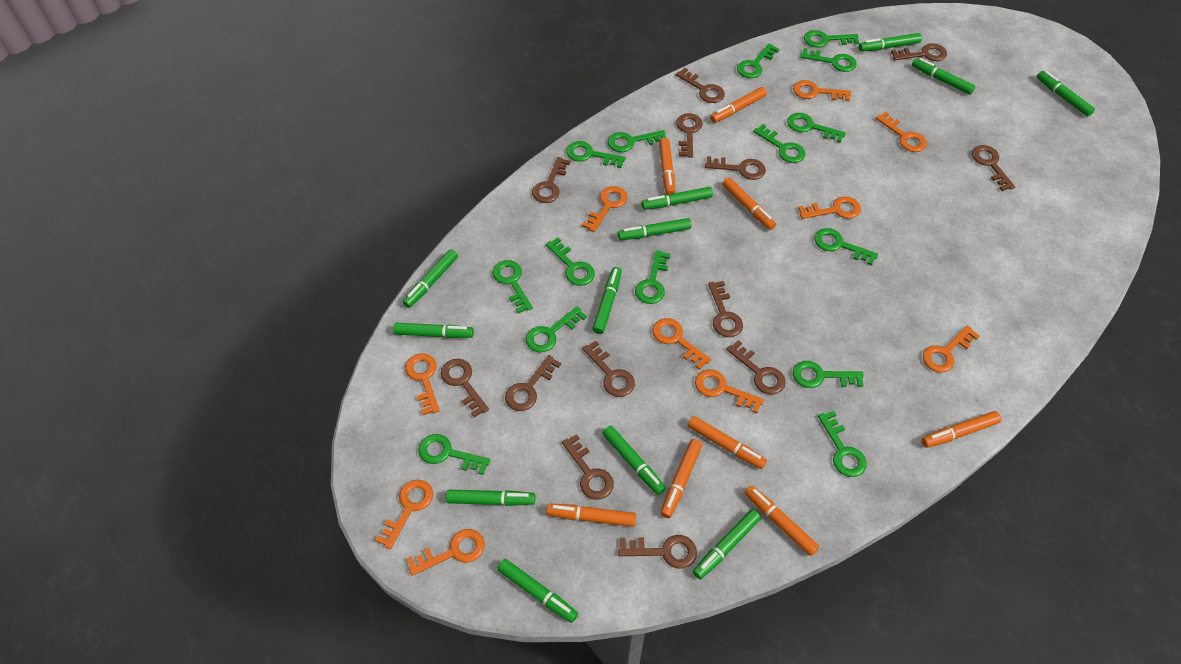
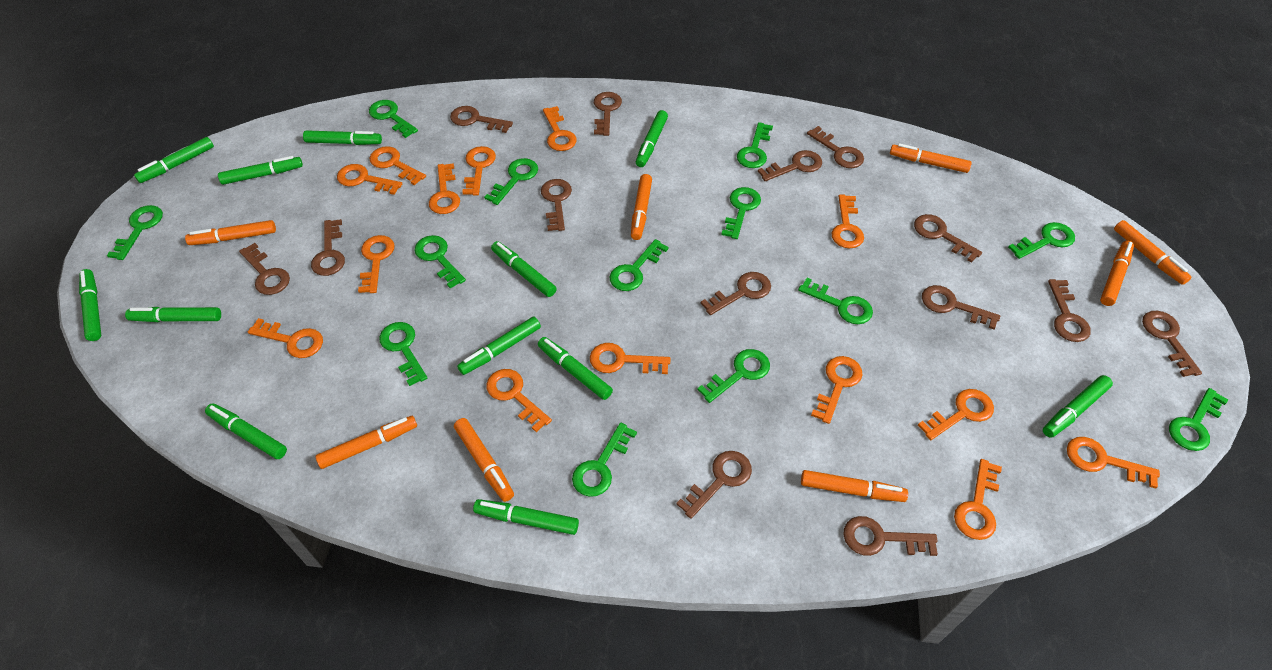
brown key: 13 -> 14
green key: 15 -> 13
orange key: 10 -> 14

